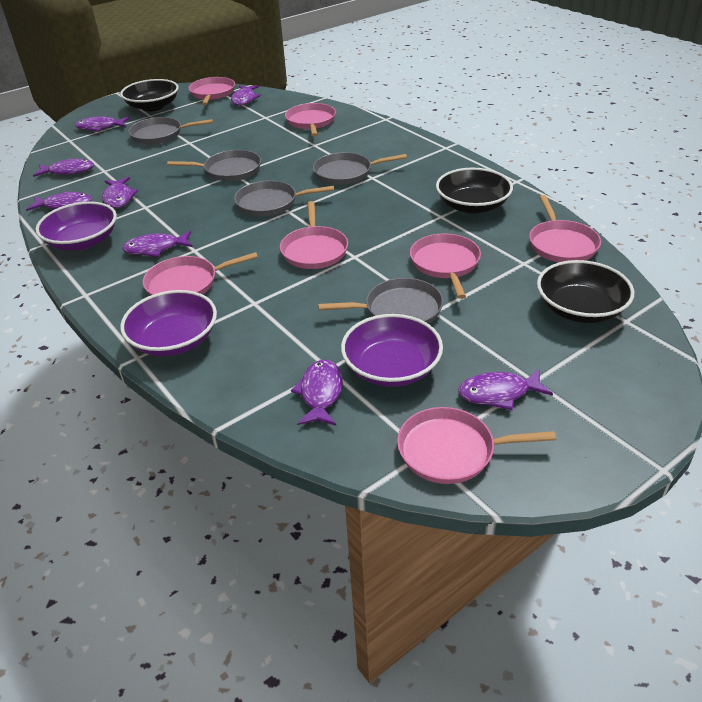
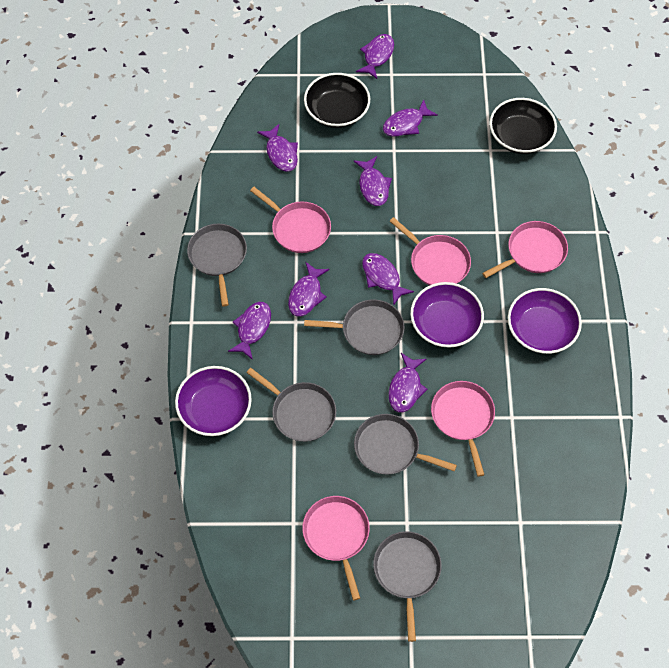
black bowl: 3 -> 2
pink pan: 7 -> 5

